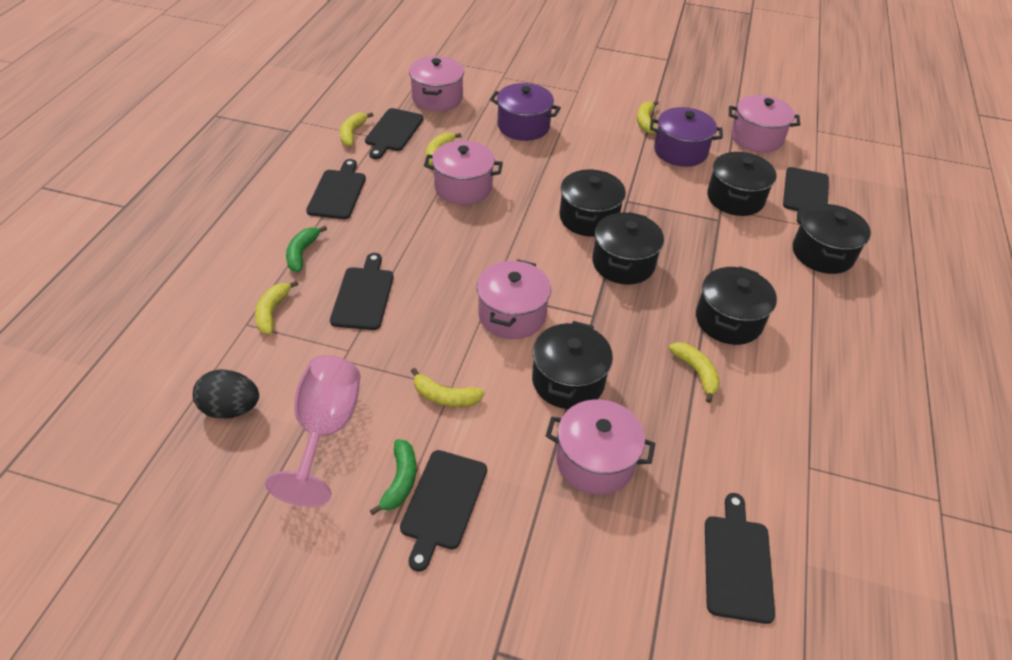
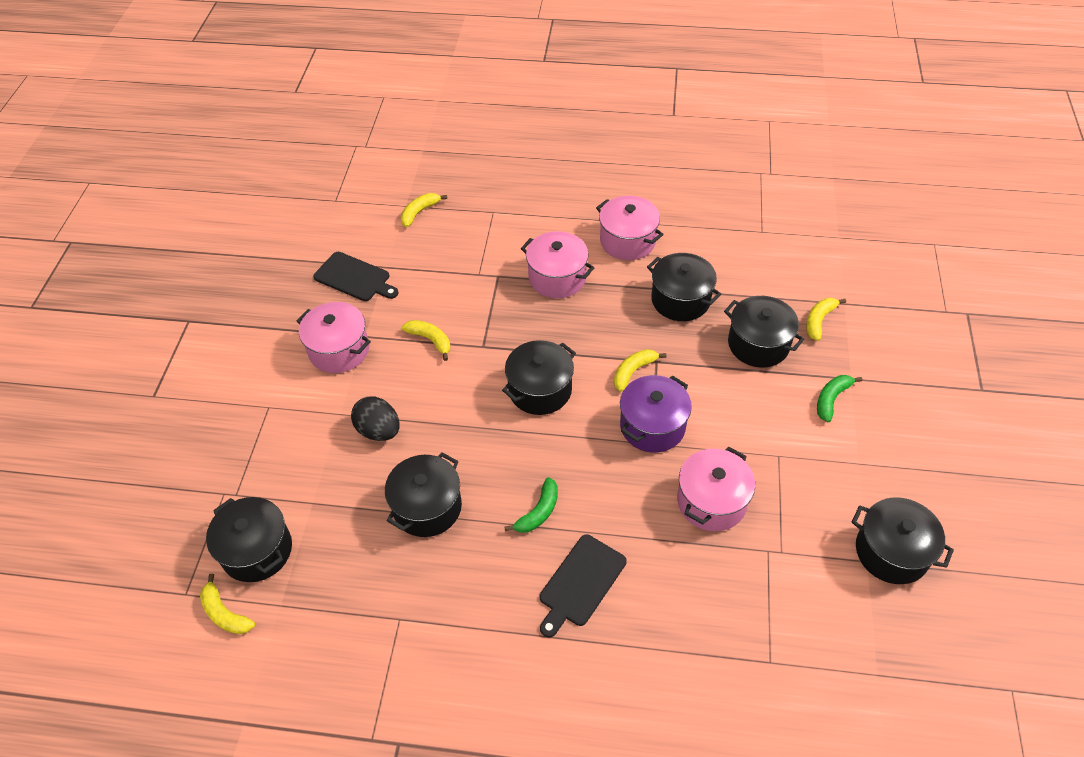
black cutting board: 6 -> 2
pink goblet: 1 -> 0
pink pot: 5 -> 4
purple pot: 2 -> 1
yellow banana: 6 -> 5

